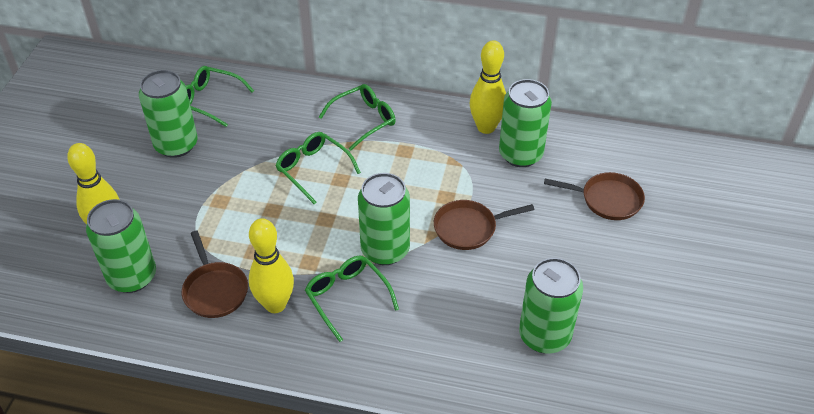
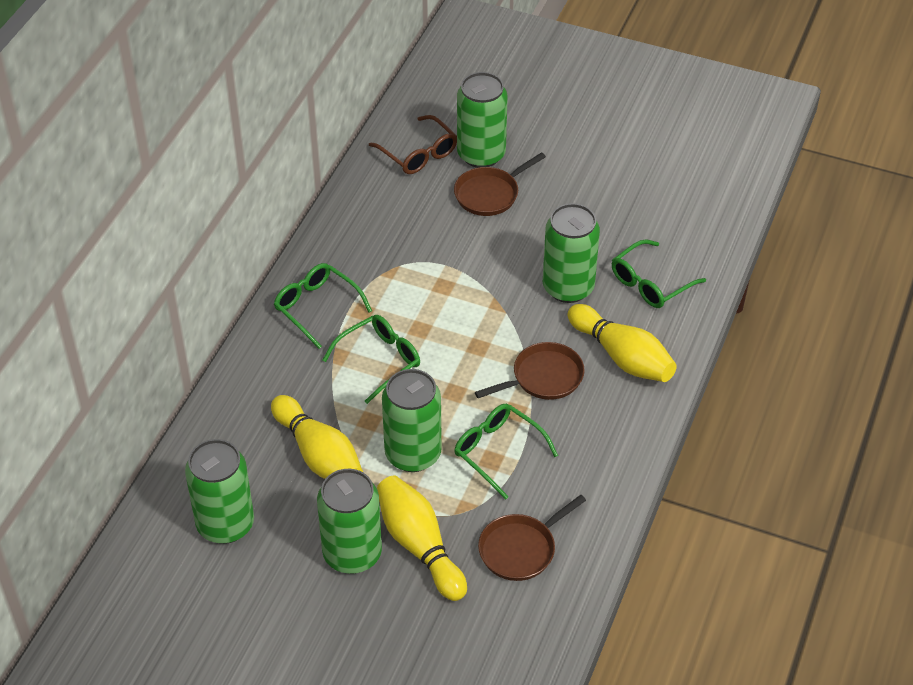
brown glasses: 0 -> 1

